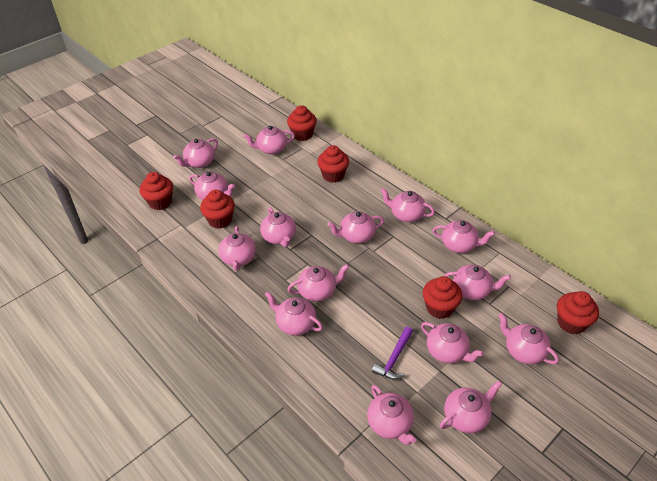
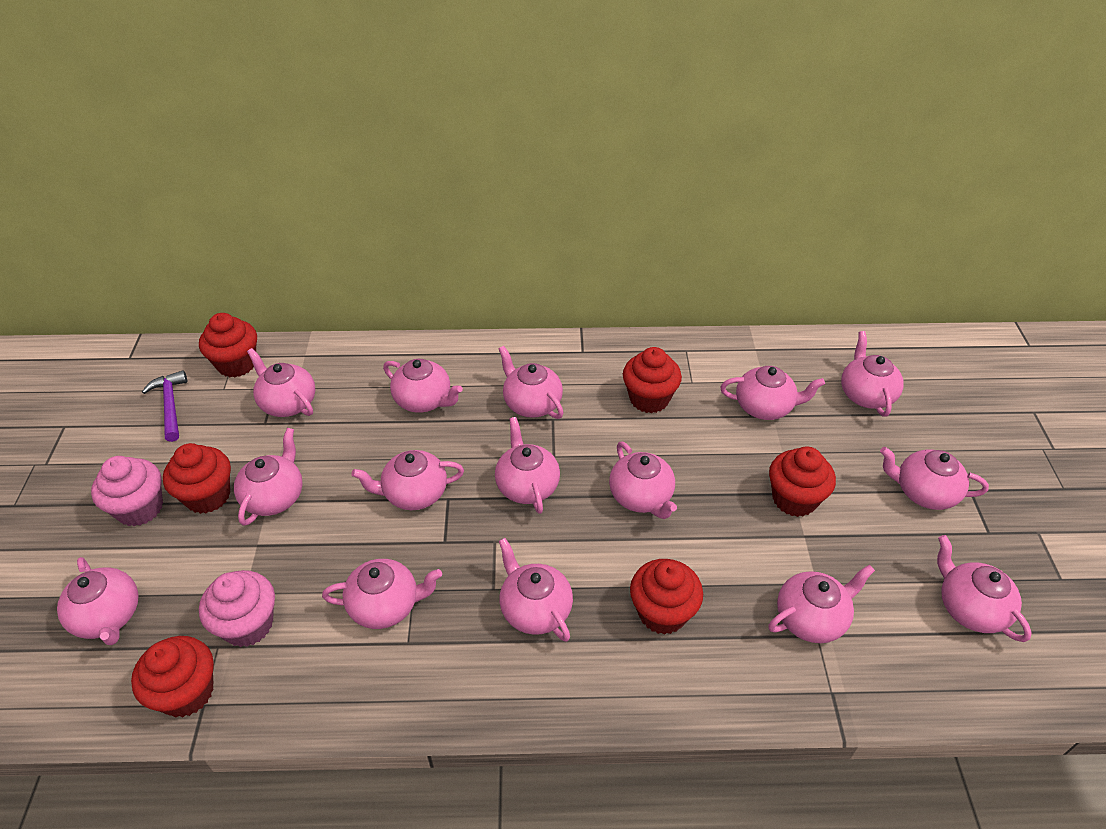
pink cupcake: 0 -> 2

